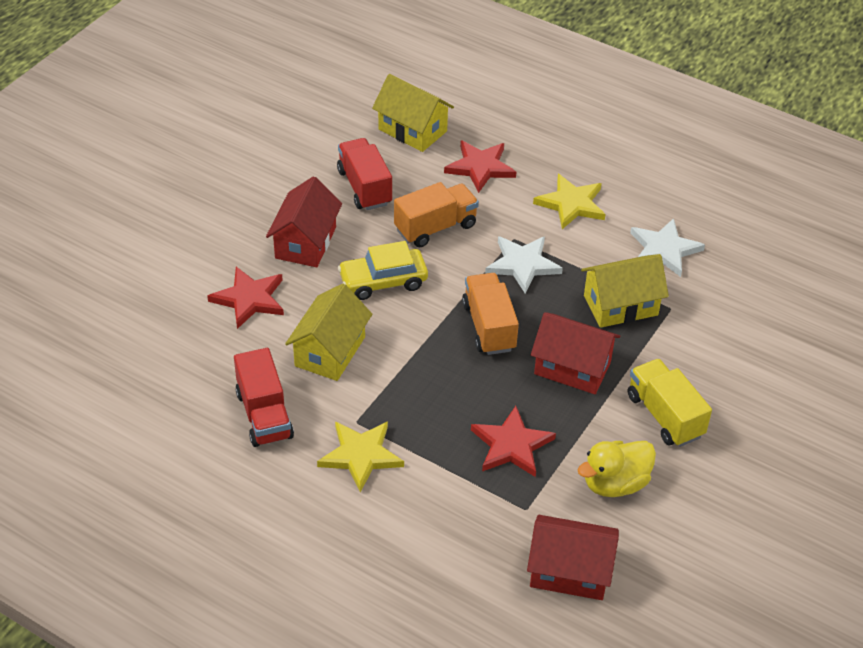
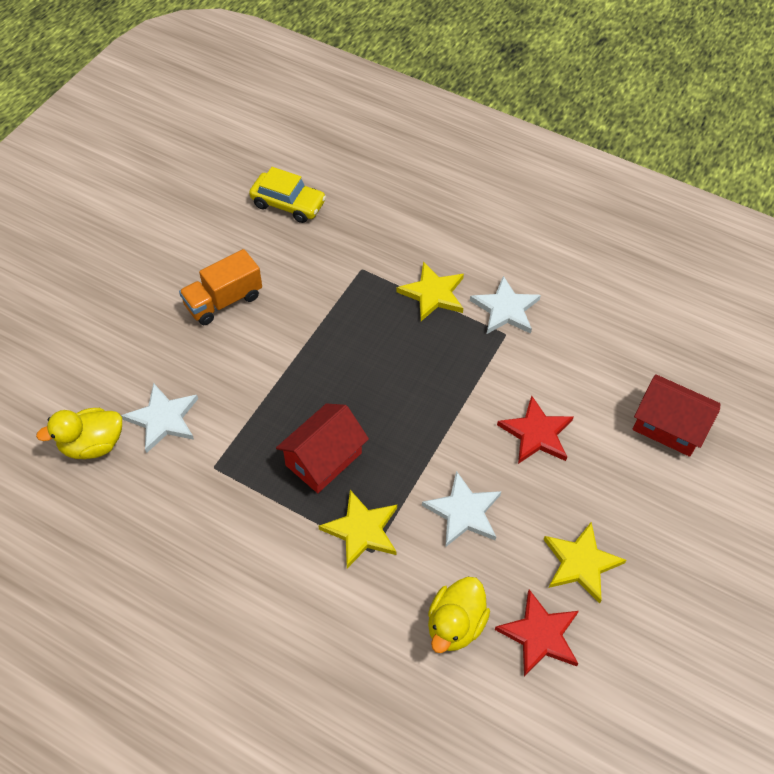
orange truck: 2 -> 1
red house: 3 -> 2
red star: 3 -> 2
red truck: 2 -> 0
white star: 2 -> 3
yellow duck: 1 -> 2
yellow house: 3 -> 0
yellow star: 2 -> 3
yellow truck: 1 -> 0

